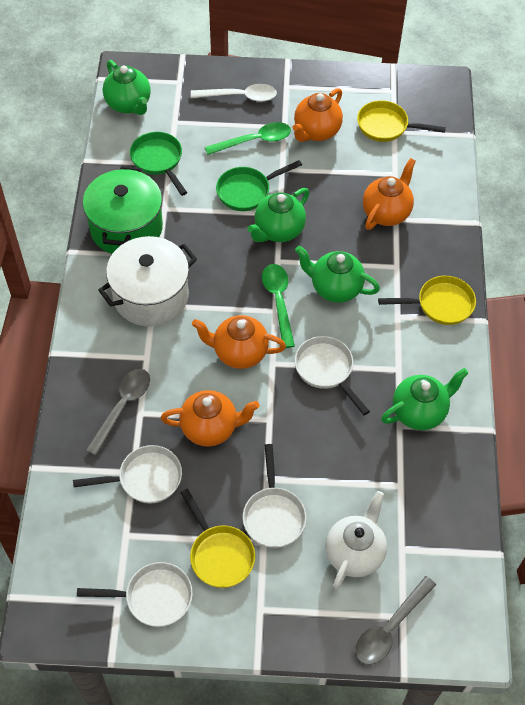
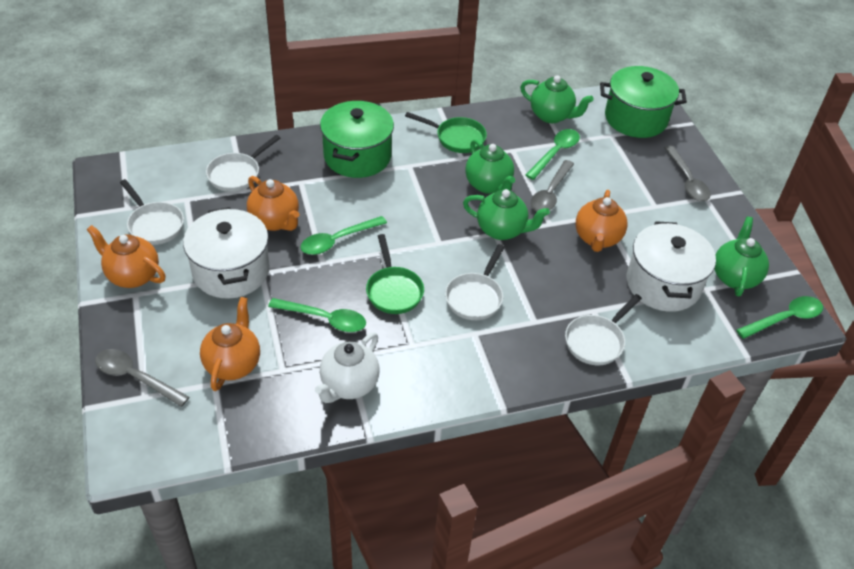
green pot: 1 -> 2
green spoon: 2 -> 4
grey spoon: 2 -> 3
white pot: 1 -> 2
white spoon: 1 -> 0
yellow pan: 3 -> 0

